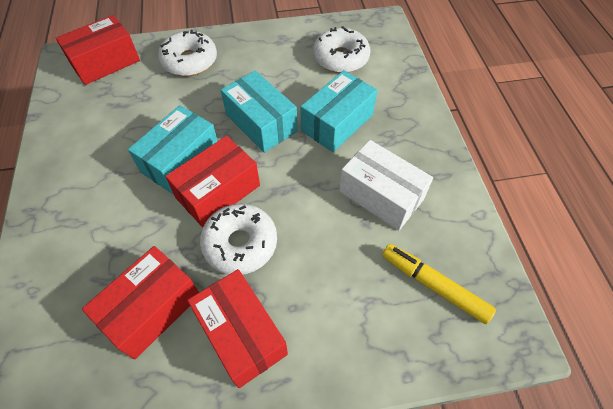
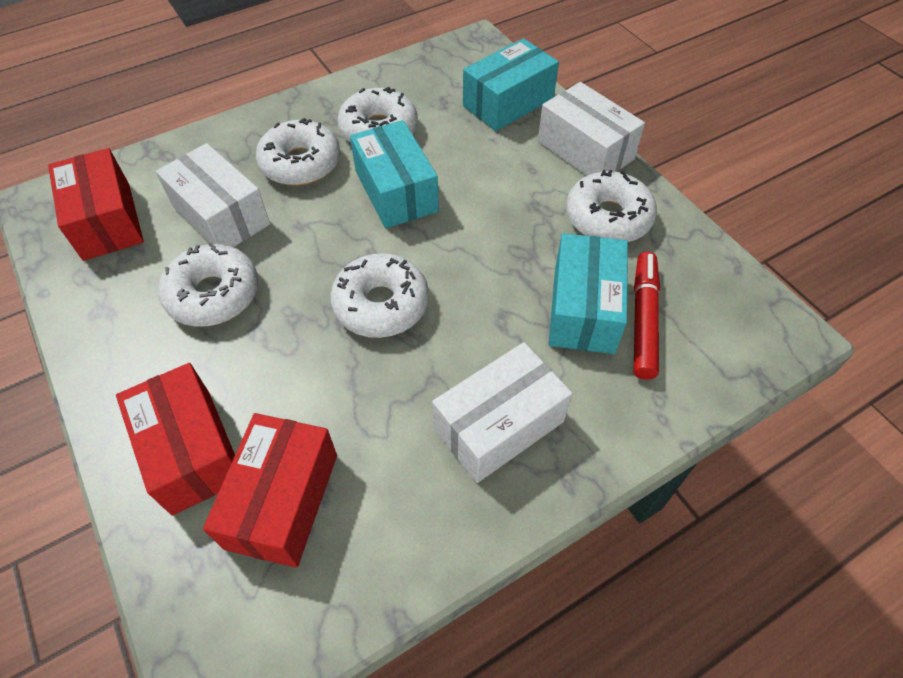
red box: 4 -> 3
red marker: 0 -> 1
white box: 1 -> 3
white donut: 3 -> 5
yellow marker: 1 -> 0

